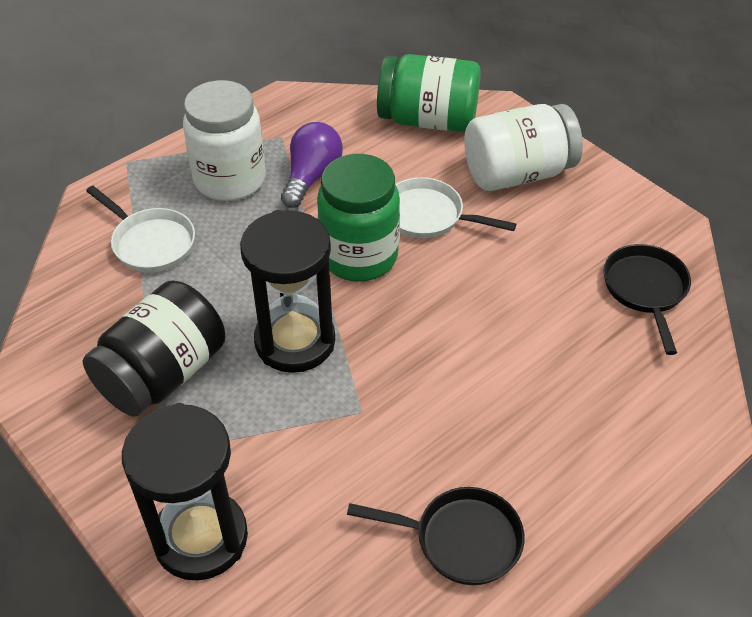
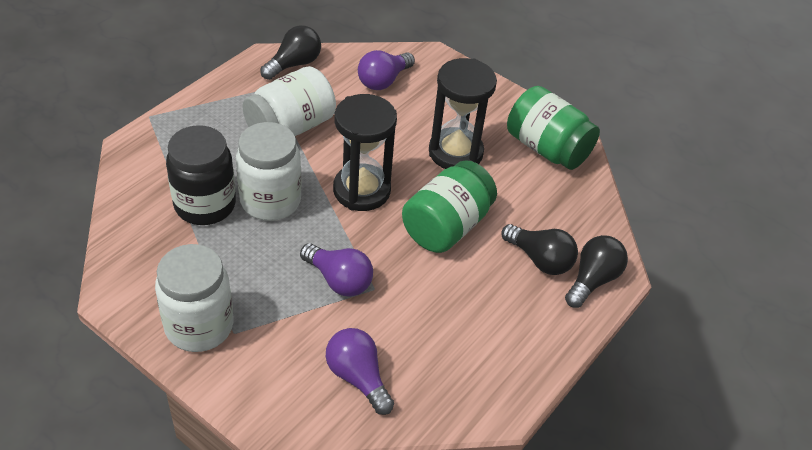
black light bulb: 0 -> 3
black pan: 2 -> 0
purple light bulb: 1 -> 3
white jar: 2 -> 3
white pan: 2 -> 0

